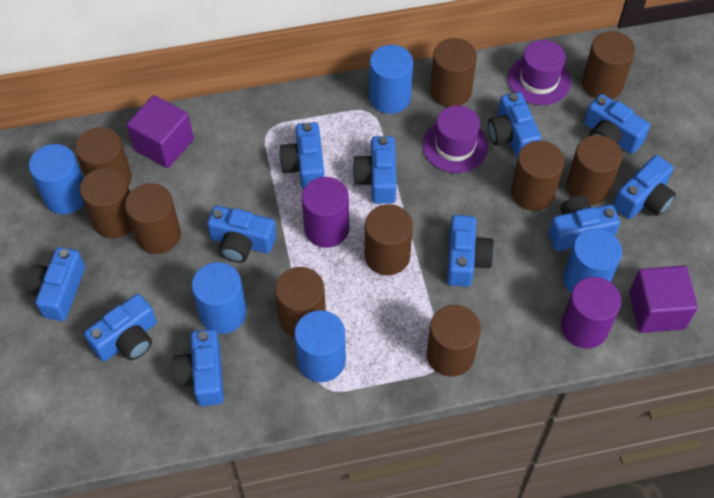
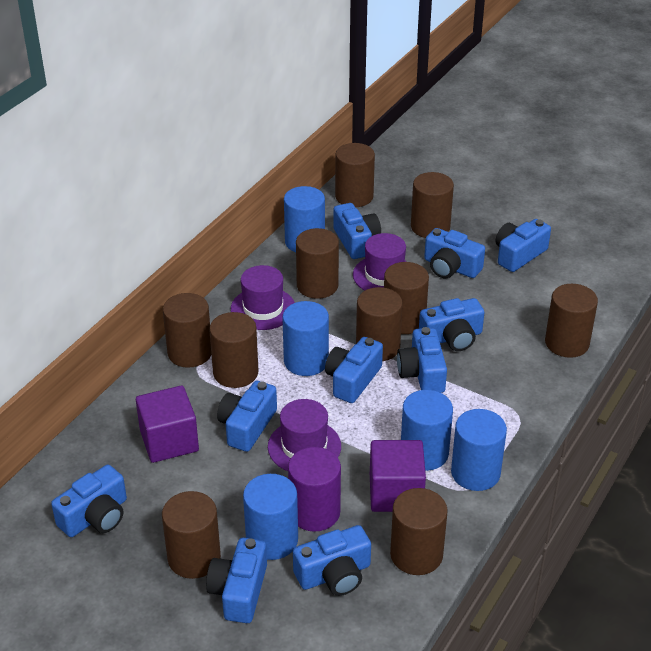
blue camera: 11 -> 10
purple cylinder: 2 -> 1
purple hat: 2 -> 3

